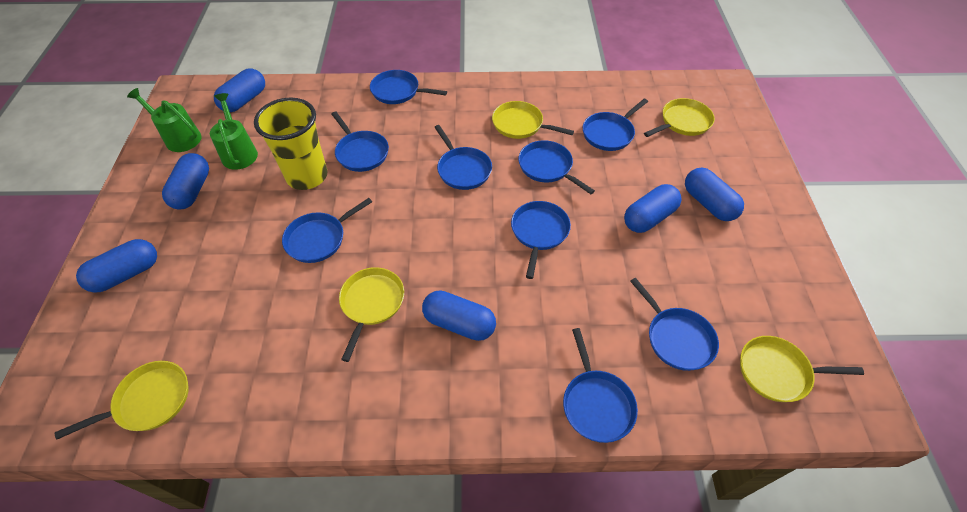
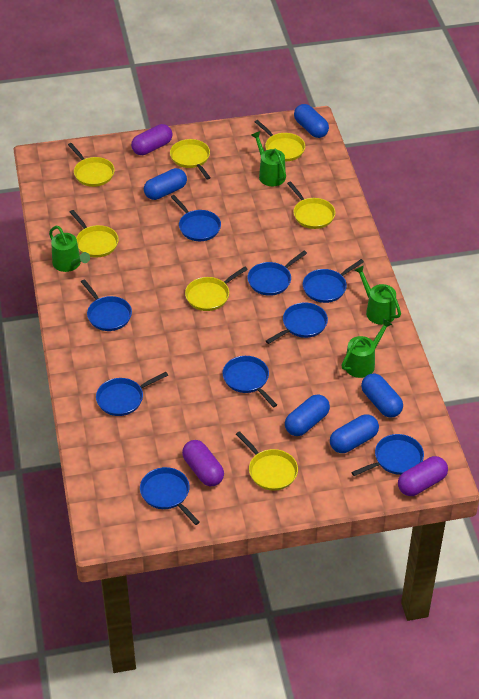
blue capsule: 6 -> 5
green watering can: 2 -> 4
purple capsule: 0 -> 3
yellow cup: 1 -> 0
yellow pan: 5 -> 7

